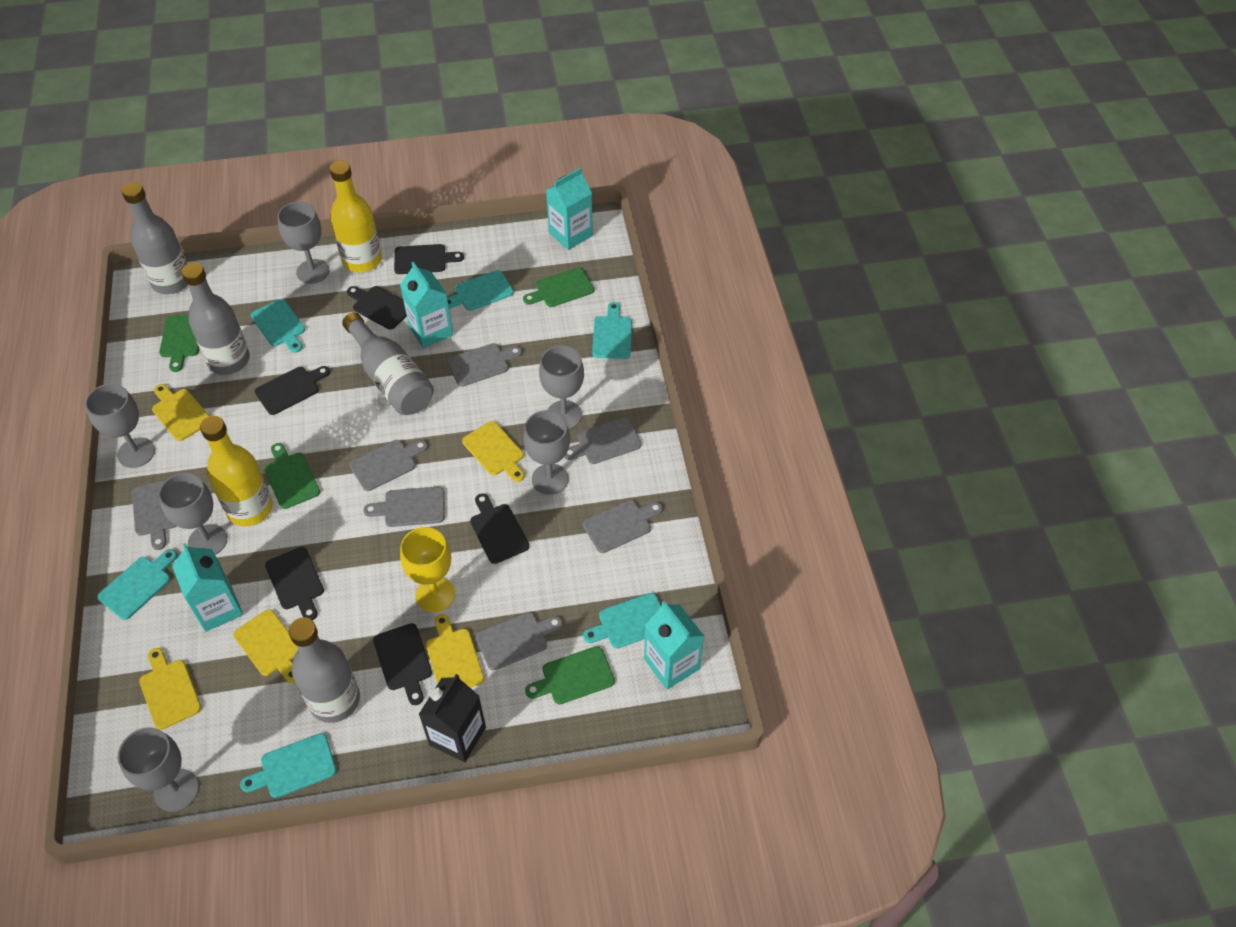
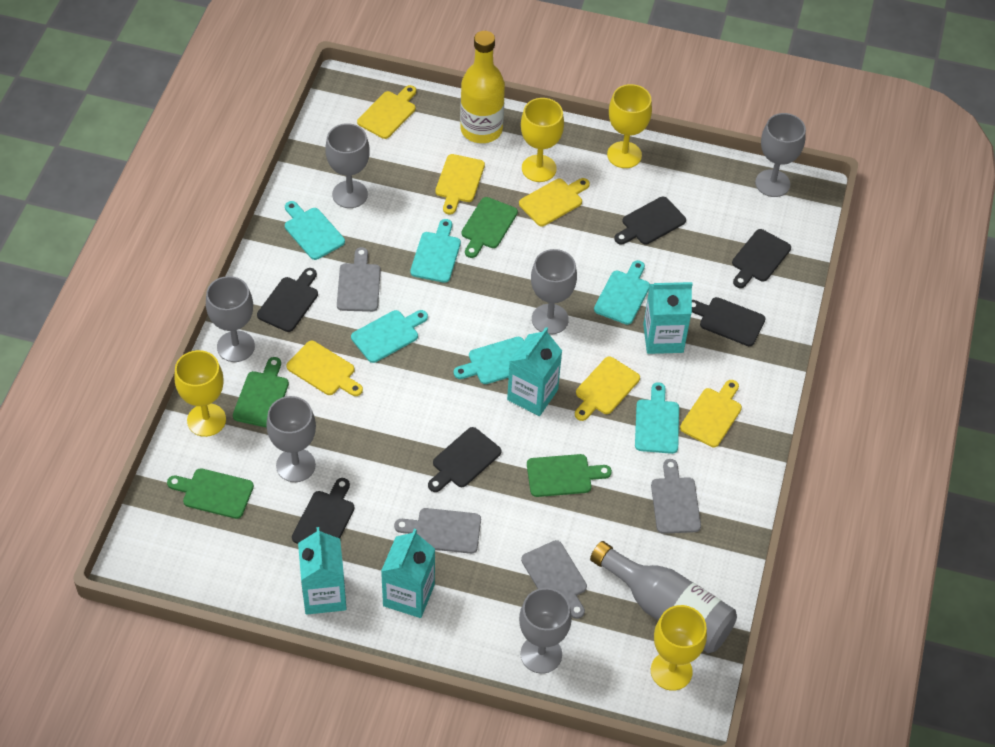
black carton: 1 -> 0
grey bottle: 4 -> 1
grey cutting board: 7 -> 4
yellow bottle: 2 -> 1
yellow cutting board: 5 -> 6
yellow goblet: 1 -> 4

